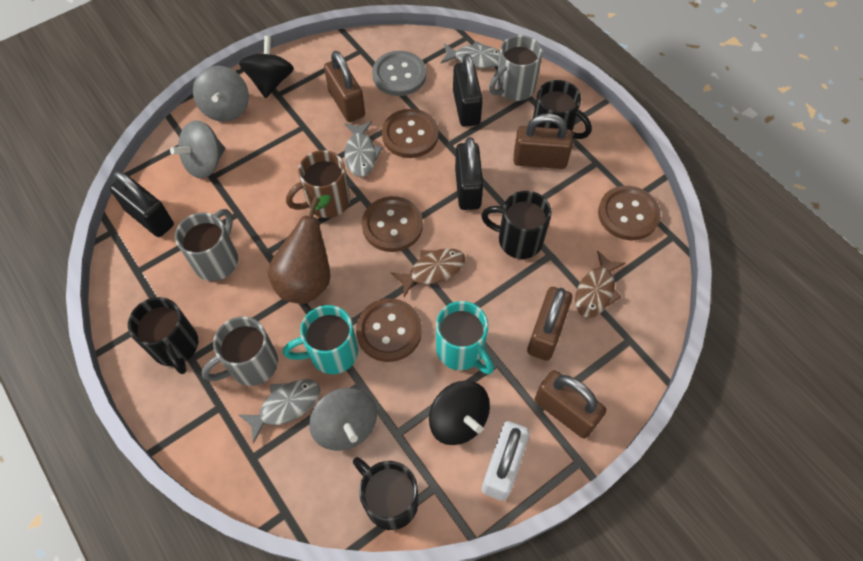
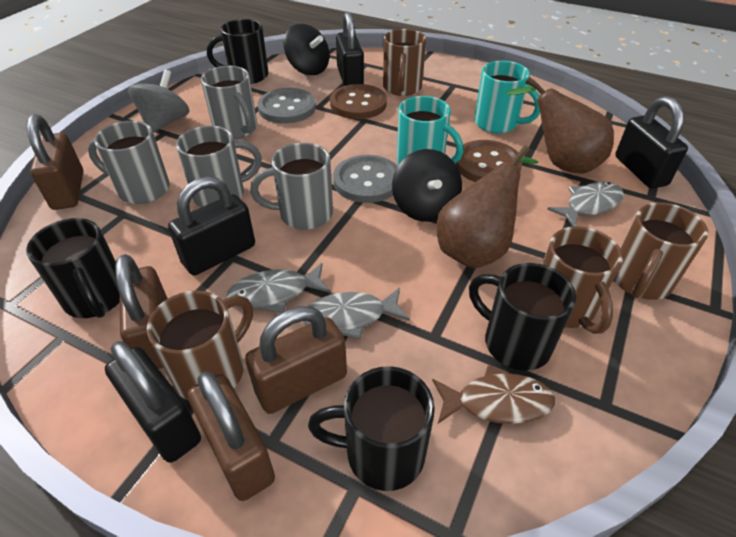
black padlock: 3 -> 4
brown button: 4 -> 2
brown fish: 2 -> 1
brown mug: 1 -> 4
brown pear: 1 -> 2
grey button: 1 -> 2
grey mug: 3 -> 4
grey spinning top: 3 -> 1
white padlock: 1 -> 0

